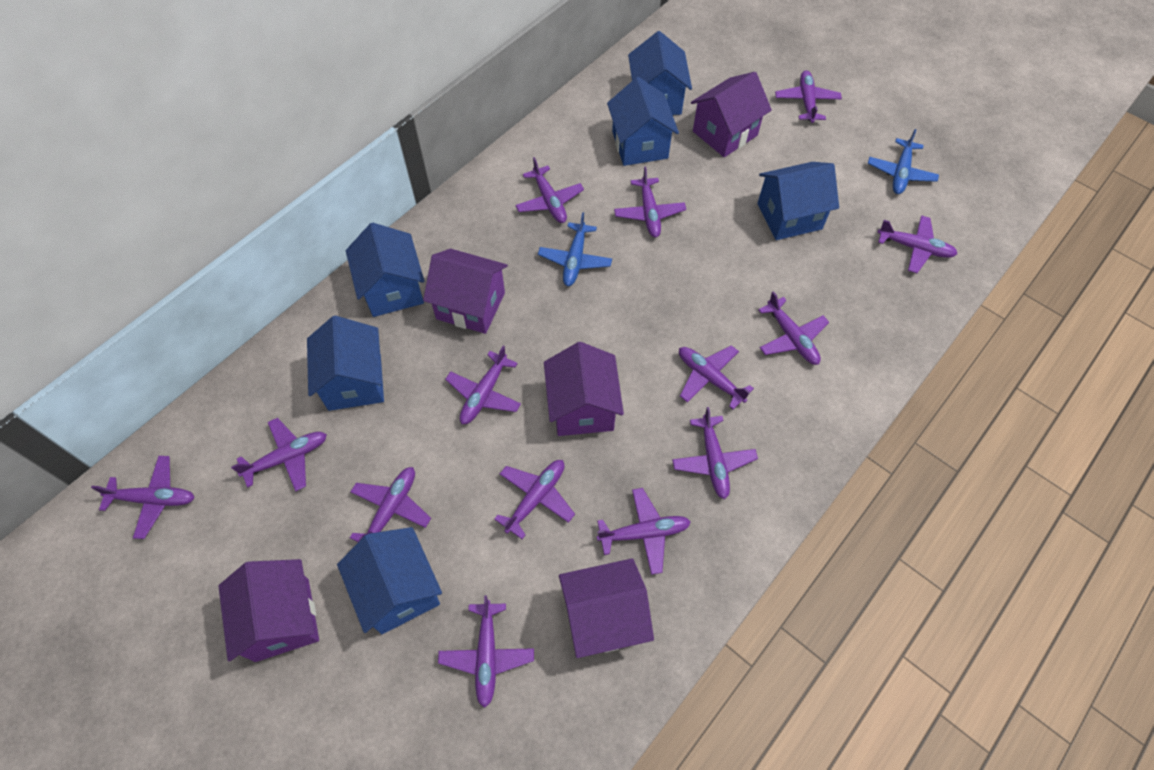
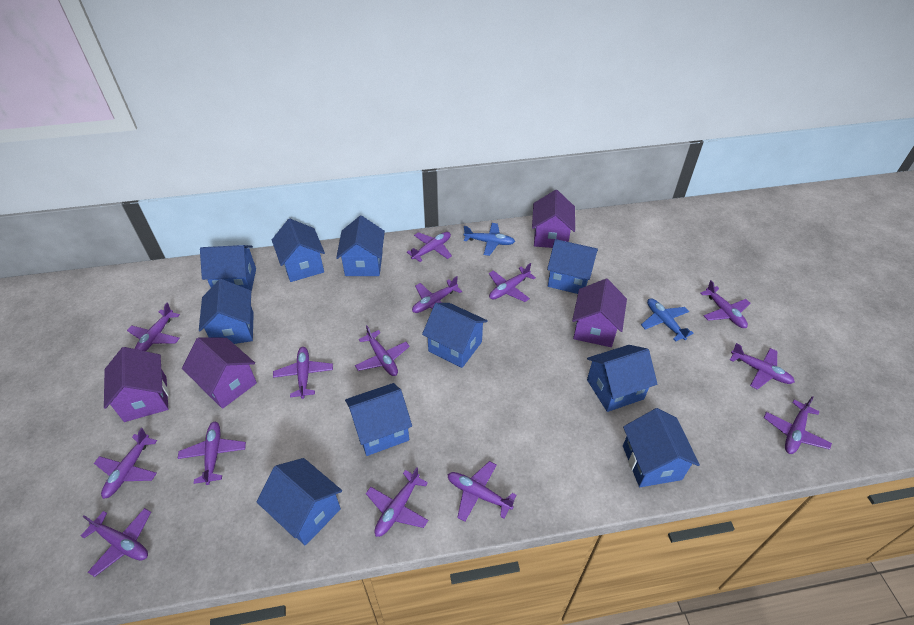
blue house: 6 -> 10
purple house: 5 -> 4

